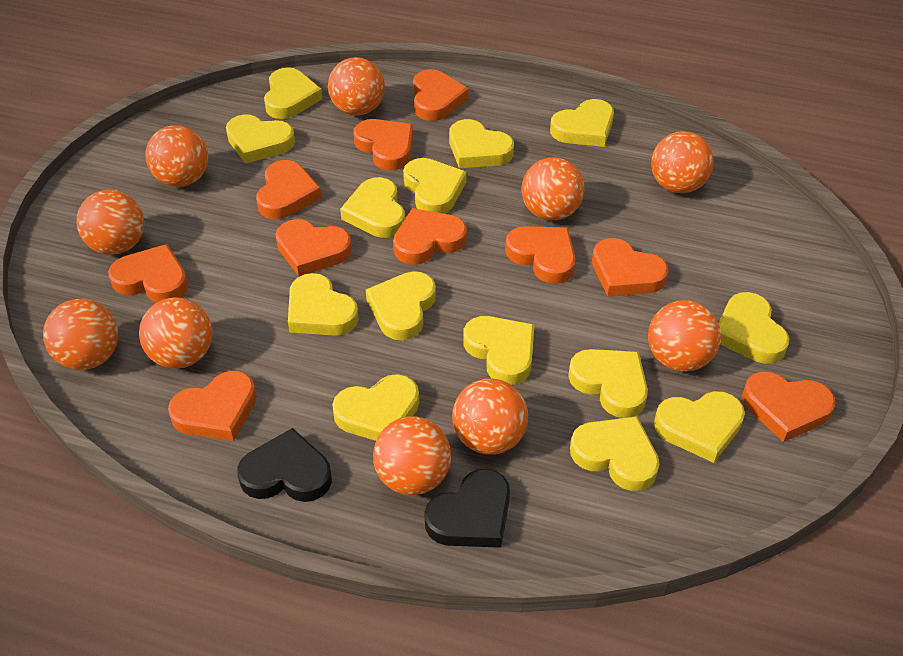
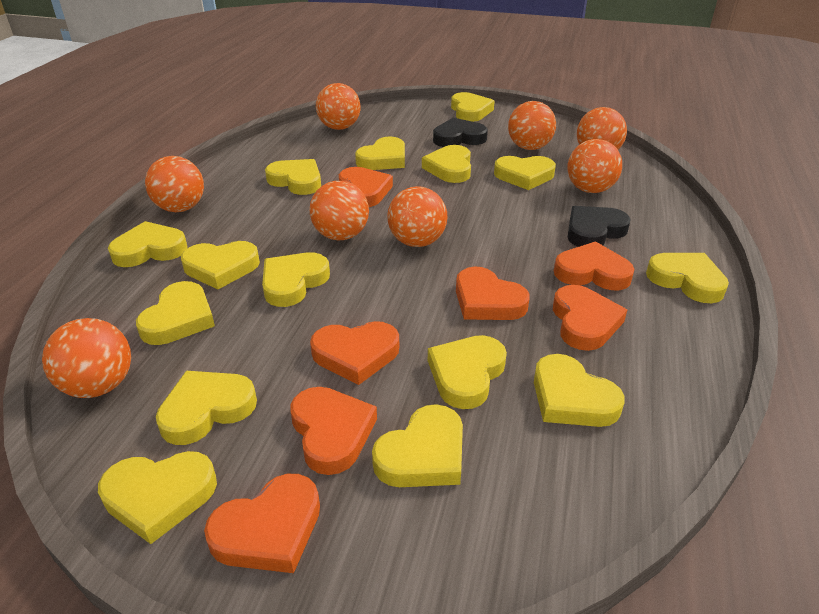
orange ball: 10 -> 8
orange heart: 10 -> 7
yellow heart: 14 -> 15

